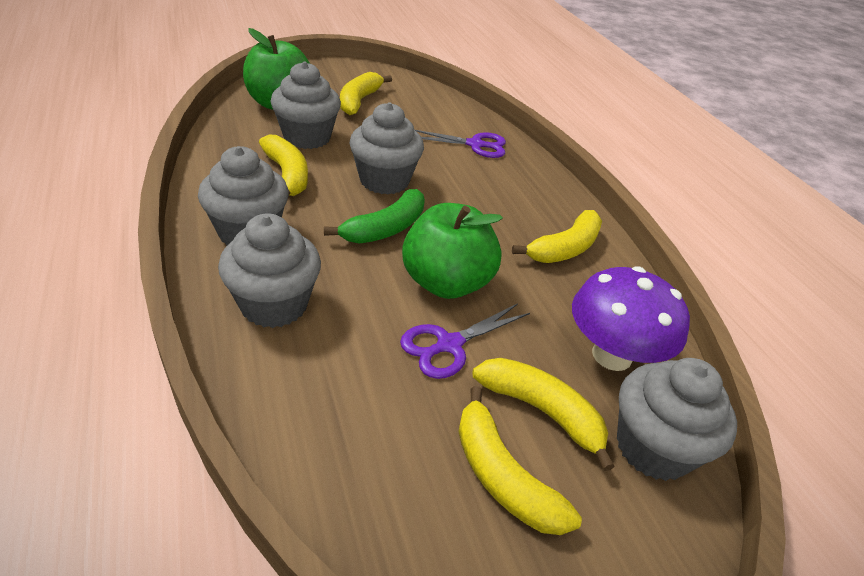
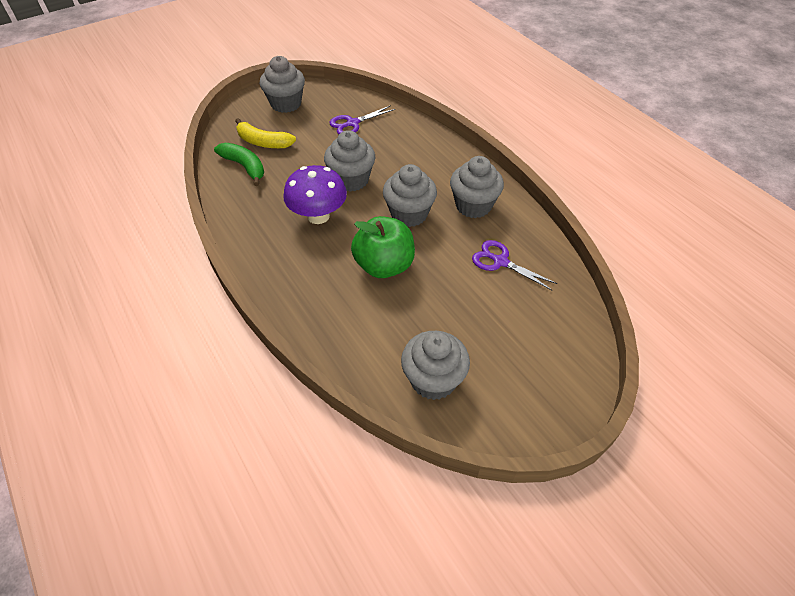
green apple: 2 -> 1
yellow banana: 5 -> 1

